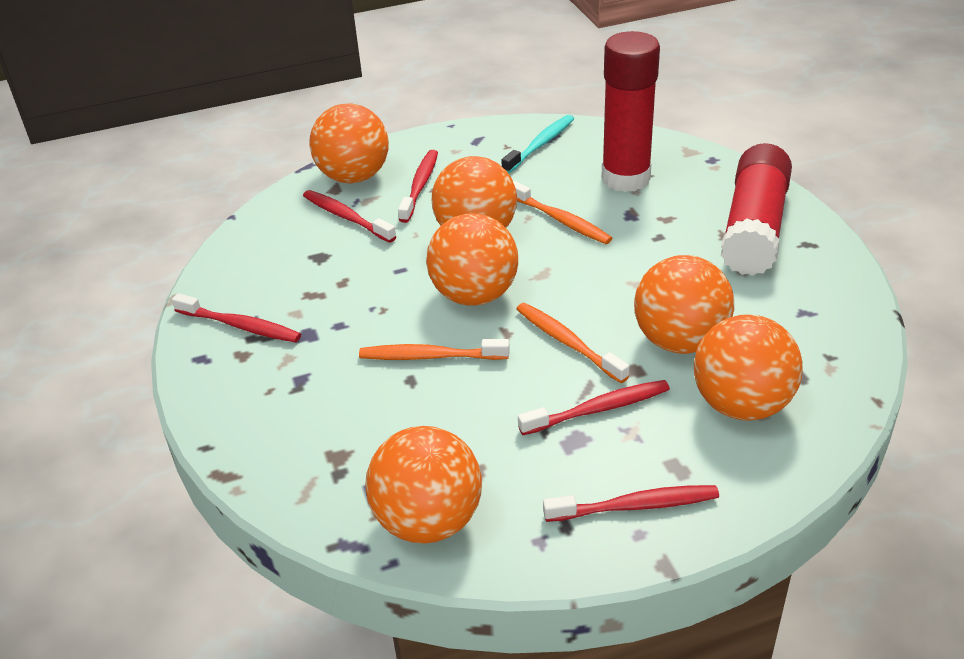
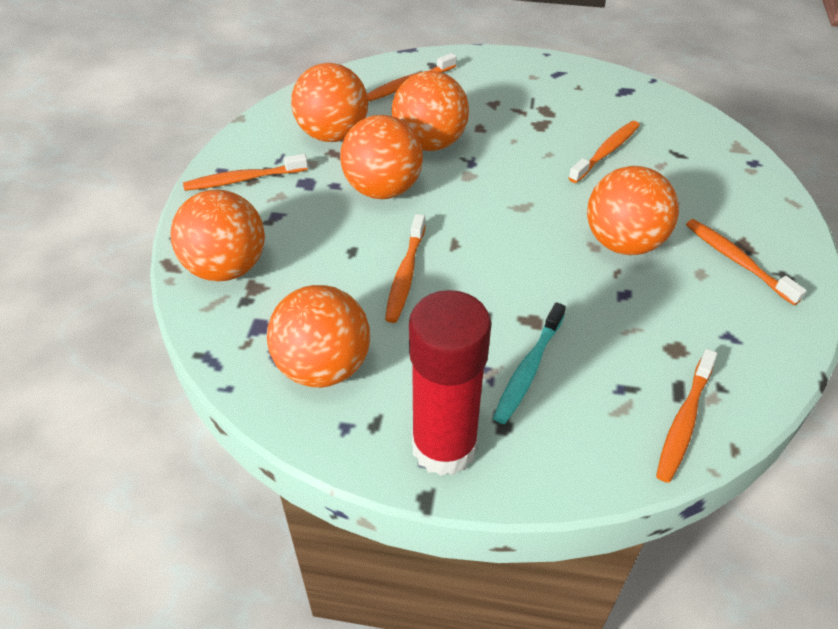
orange toothbrush: 3 -> 6
red glue stick: 2 -> 1
red toothbrush: 5 -> 0

